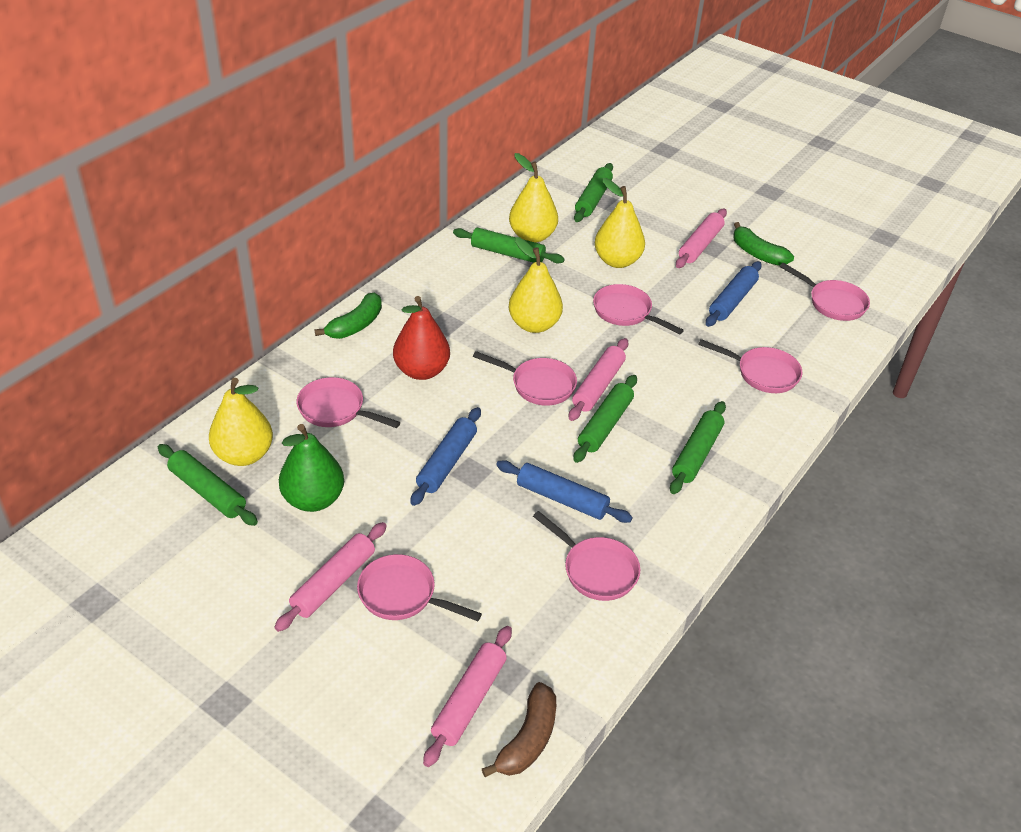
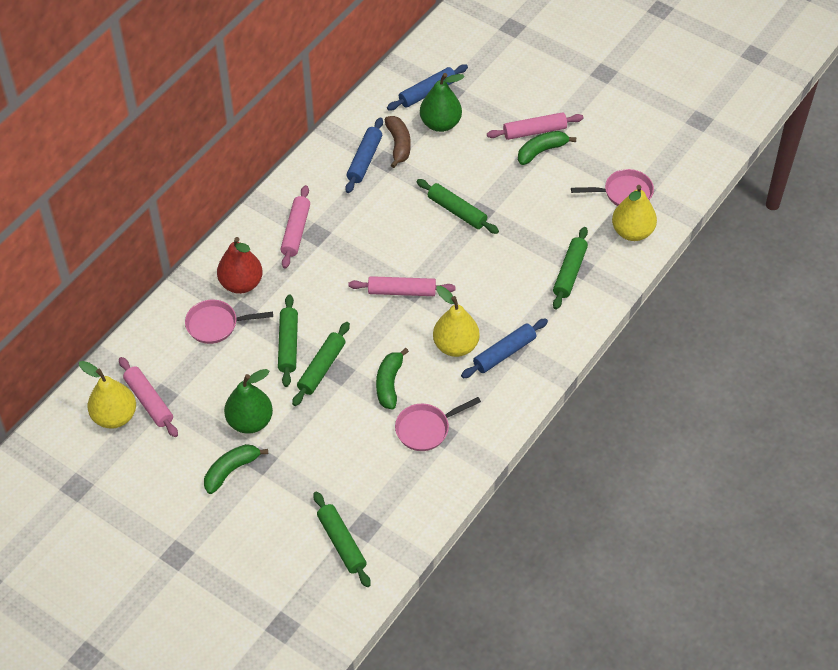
green banana: 2 -> 3
green pear: 1 -> 2
pink pan: 7 -> 3
yellow pear: 4 -> 3

